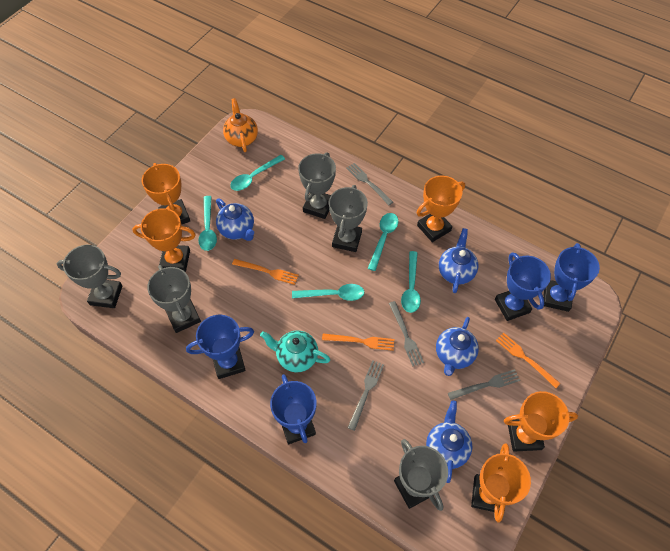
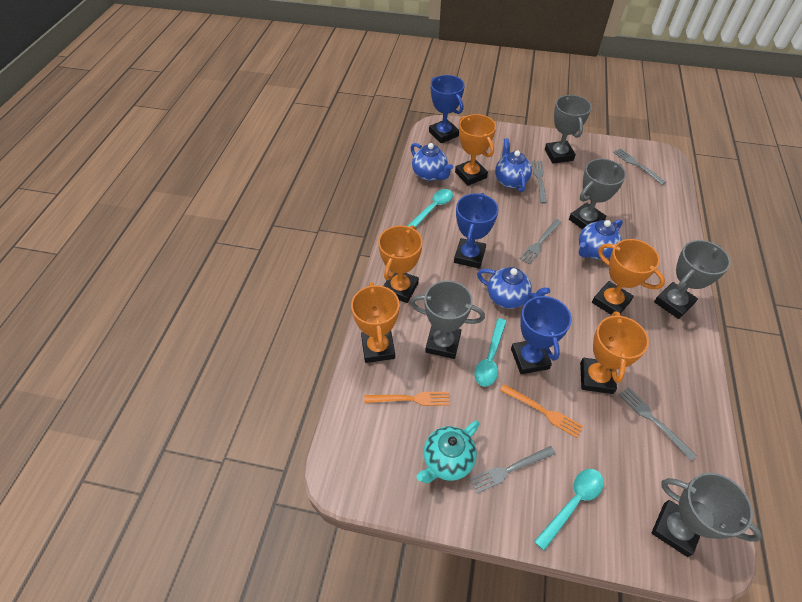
blue trophy: 4 -> 3
grey fork: 4 -> 5
orange fork: 3 -> 2
orange teapot: 1 -> 0
turquoise spoon: 5 -> 3

